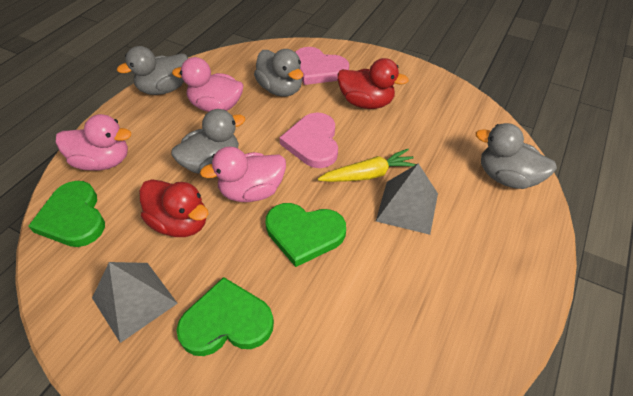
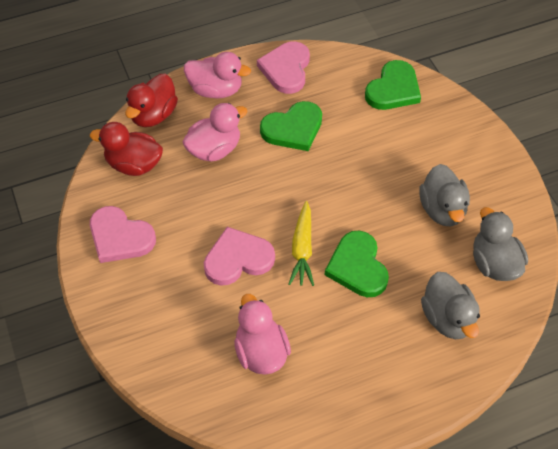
grey duck: 4 -> 3
grey pyramid: 2 -> 0
pink heart: 2 -> 3

